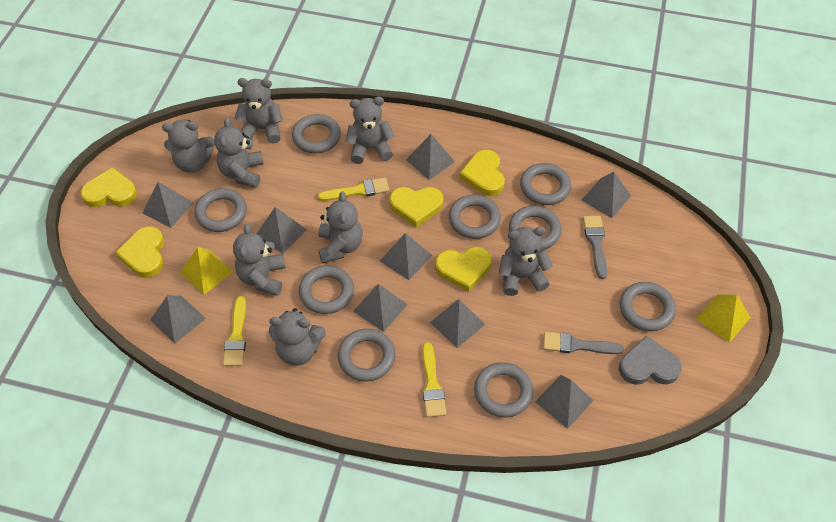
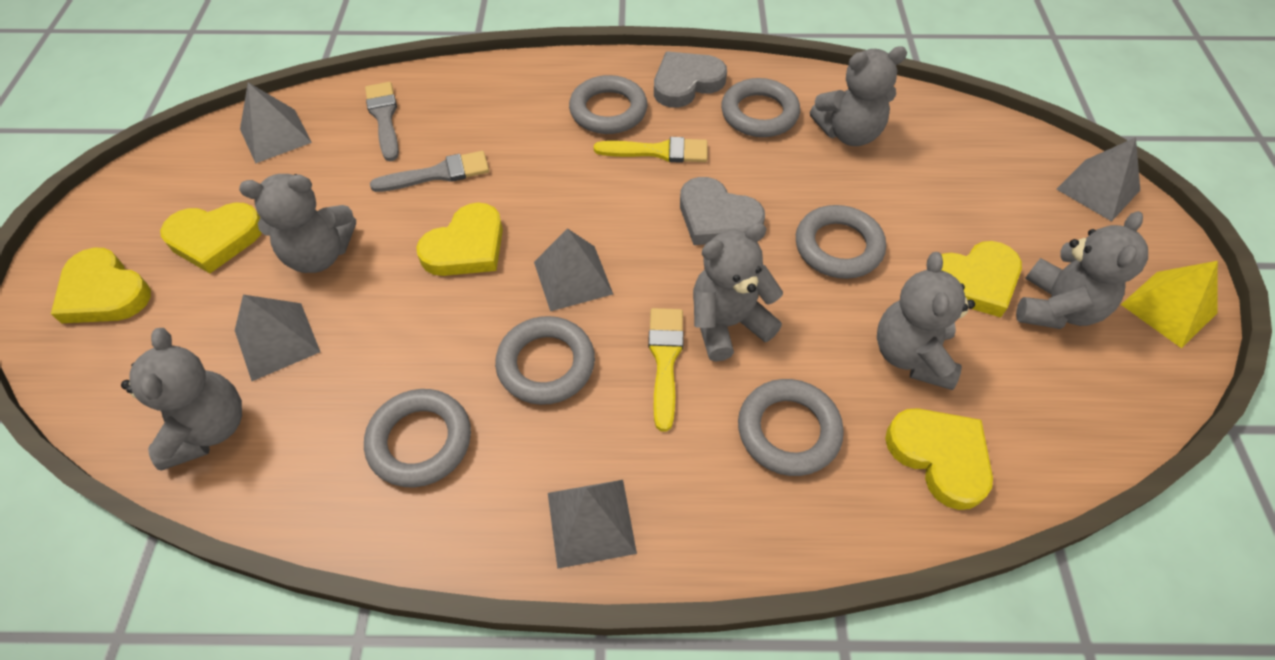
grey heart: 1 -> 2
grey pyramid: 9 -> 5
grey ring: 9 -> 6
grey teddy bear: 8 -> 6
yellow brush: 3 -> 2
yellow pyramid: 2 -> 1

